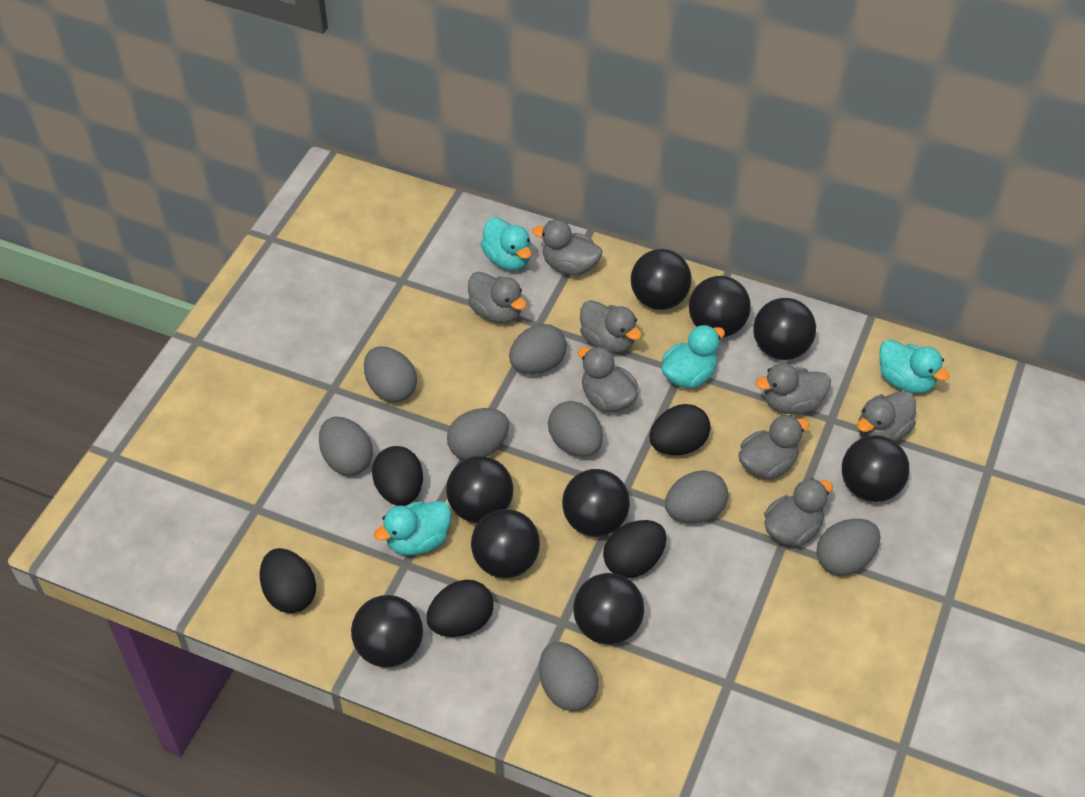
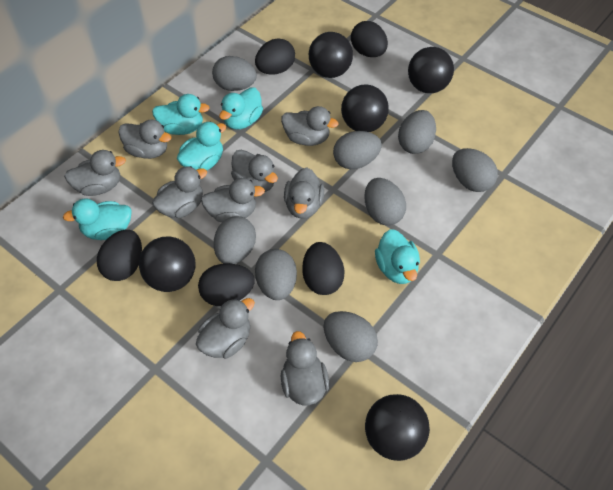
black ball: 9 -> 5
grey duck: 8 -> 9
turquoise duck: 4 -> 5

